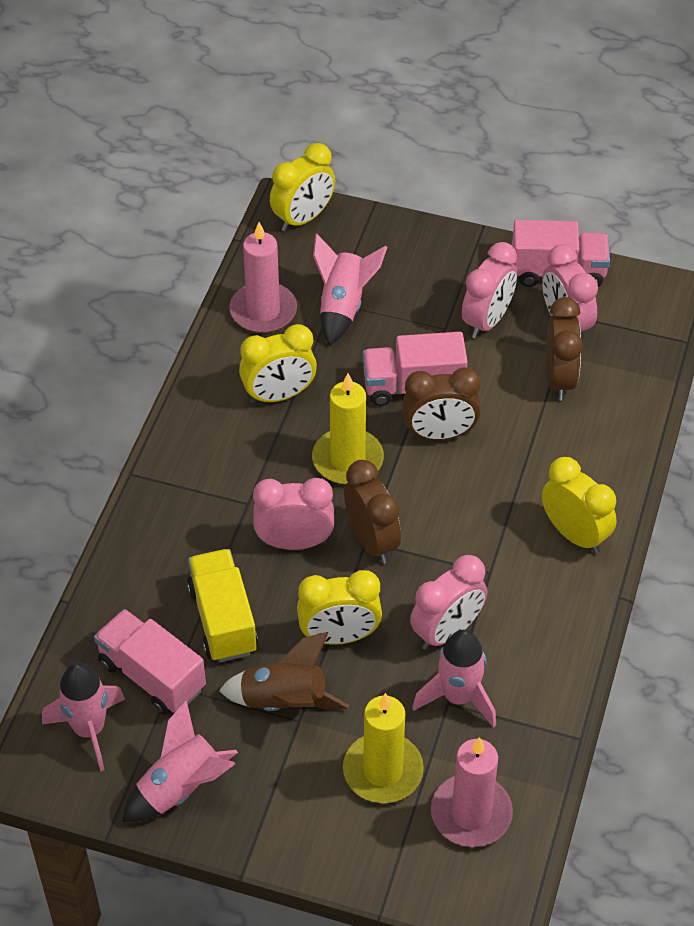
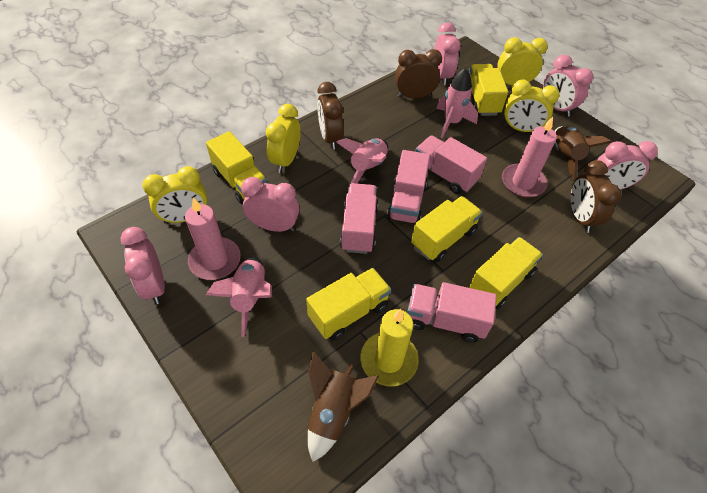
brown rocket: 1 -> 2
pink clock: 4 -> 5
pink rocket: 4 -> 3
pink truck: 3 -> 4
yellow candle: 2 -> 1
yellow truck: 1 -> 5

